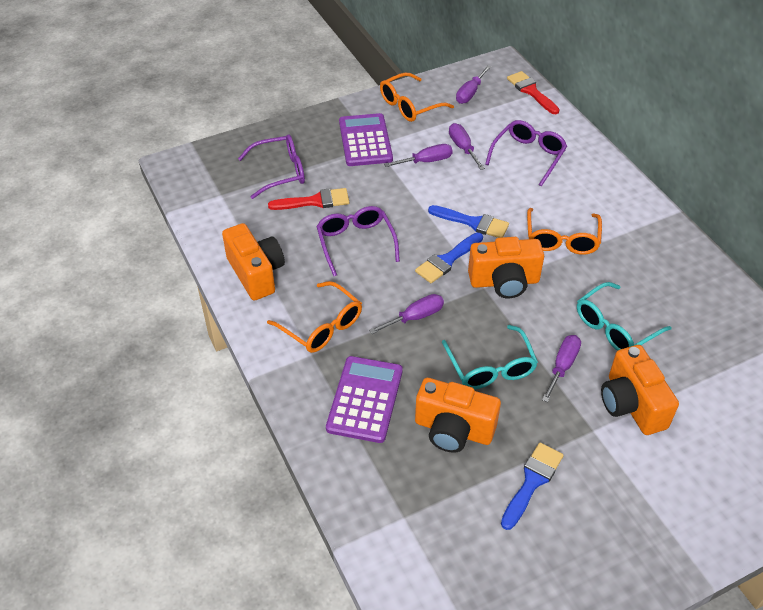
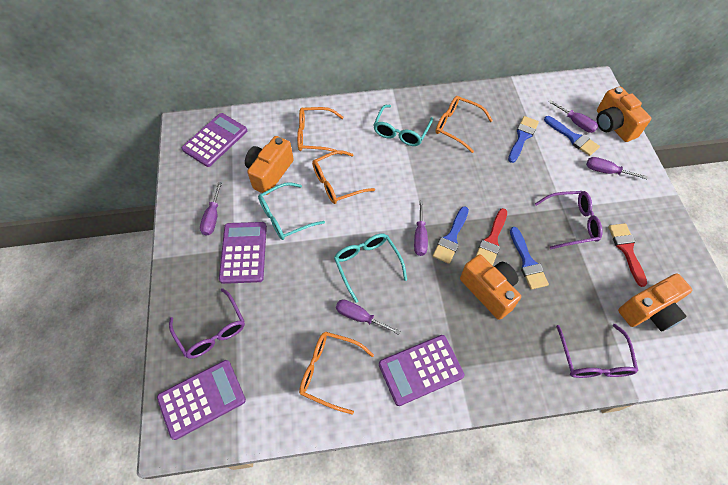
blue brush: 3 -> 4
orange glasses: 3 -> 4
purple calculator: 2 -> 4
turquoise glasses: 2 -> 3

